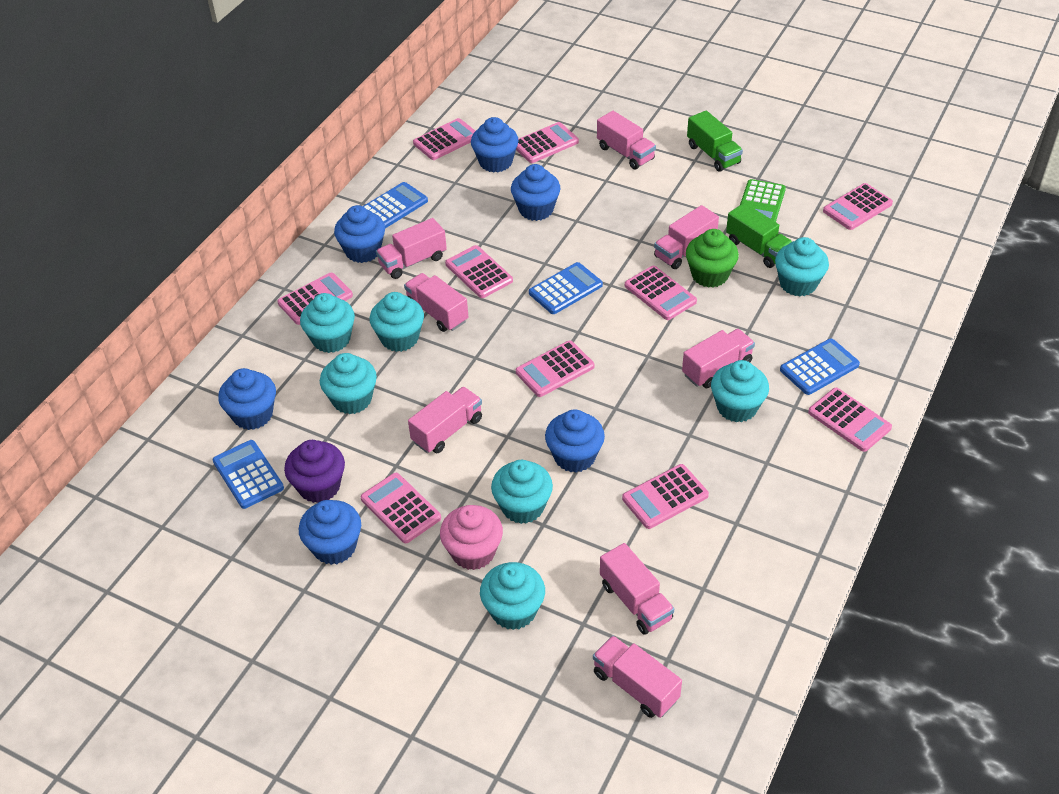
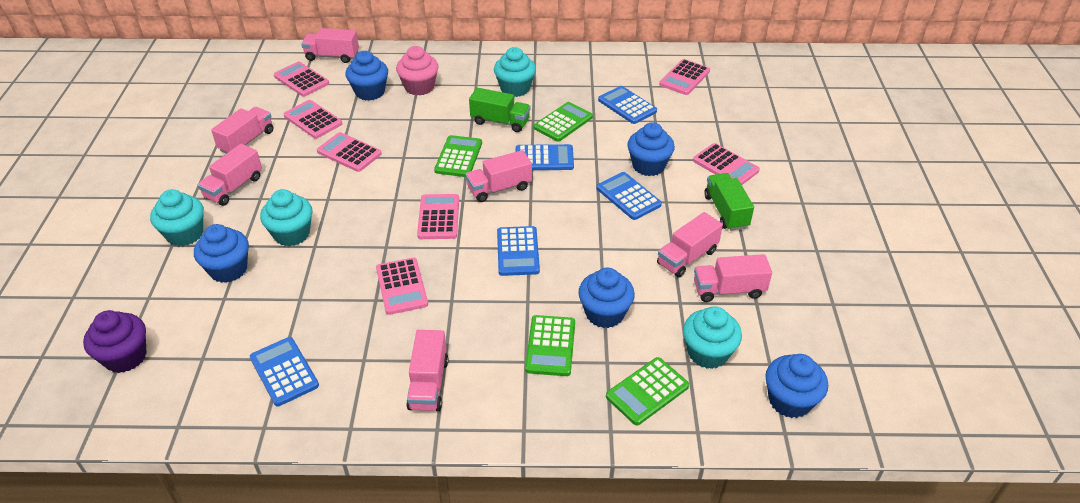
blue calculator: 4 -> 5
blue cupcake: 6 -> 5
green calculator: 1 -> 4
green cupcake: 1 -> 0
pink calculator: 10 -> 7
pink truck: 8 -> 7
turquoise cupcake: 7 -> 4

